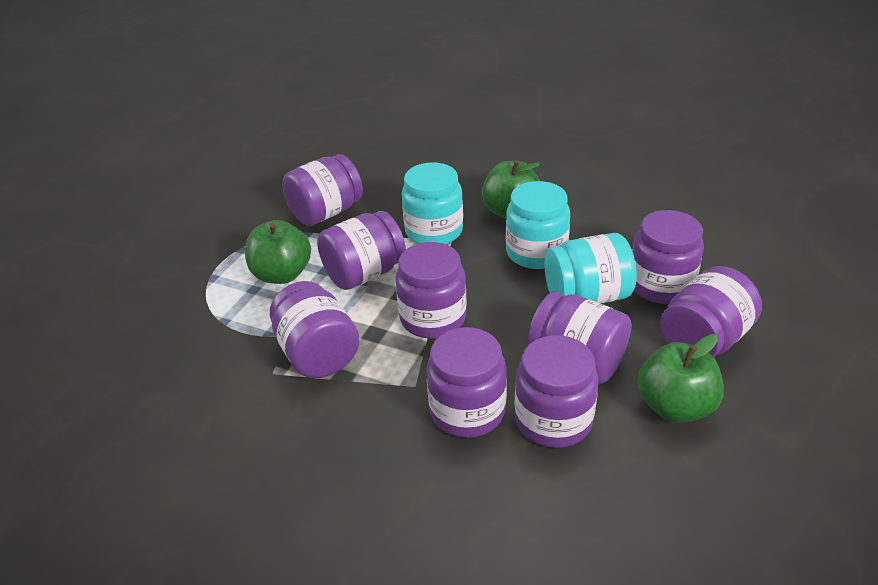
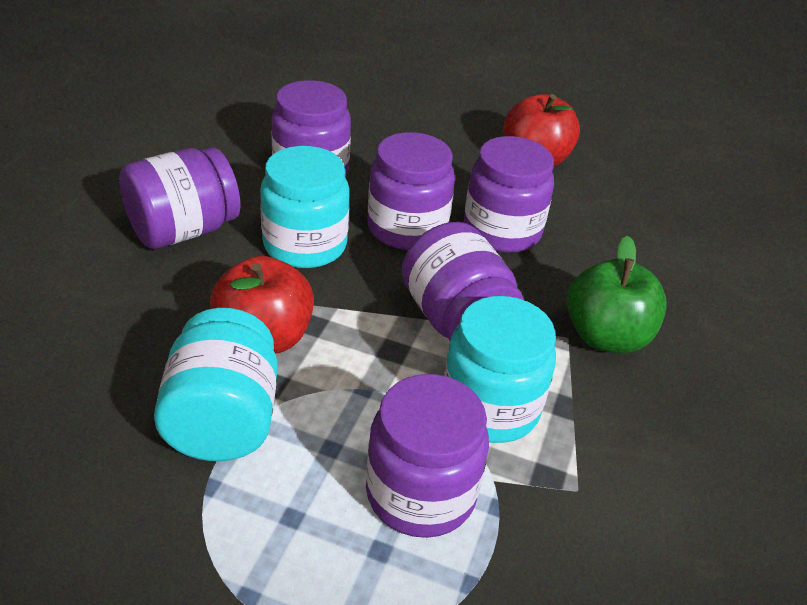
green apple: 3 -> 1
purple jar: 9 -> 6
red apple: 0 -> 2

